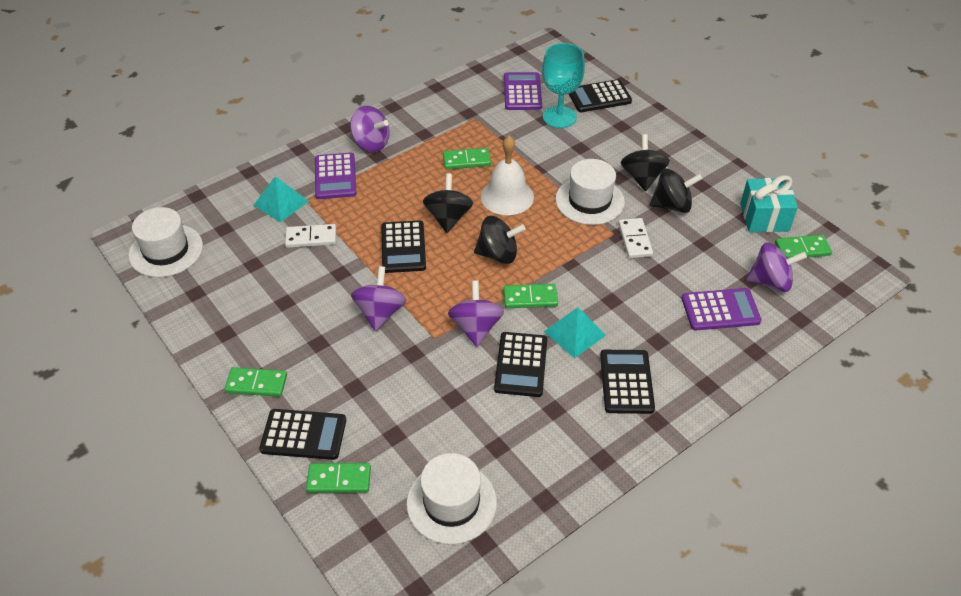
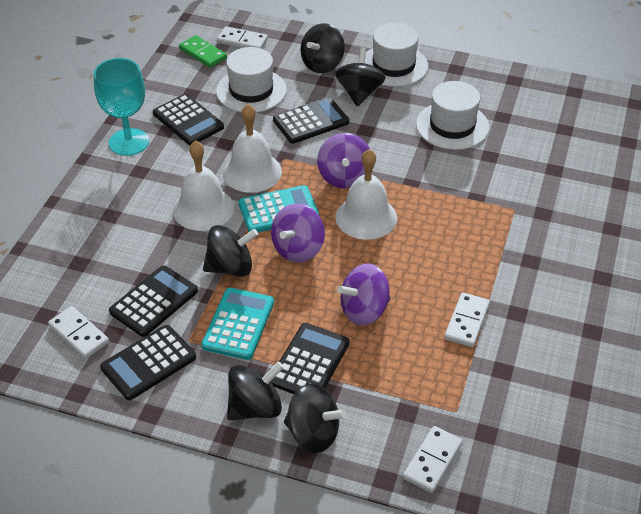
black spinning top: 4 -> 5
green domino: 5 -> 1
purple calculator: 3 -> 0
purple spinning top: 4 -> 3
turquoise calculator: 0 -> 2
turquoise gift: 1 -> 0
turquoise pyramid: 2 -> 0
white bell: 1 -> 3
white domino: 2 -> 4

